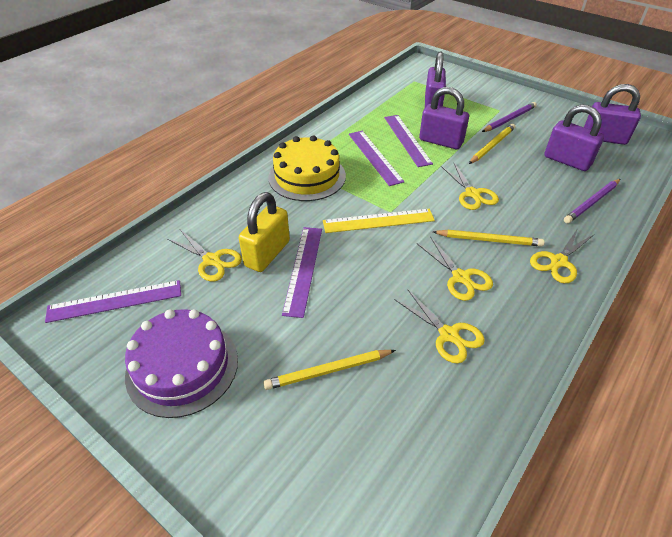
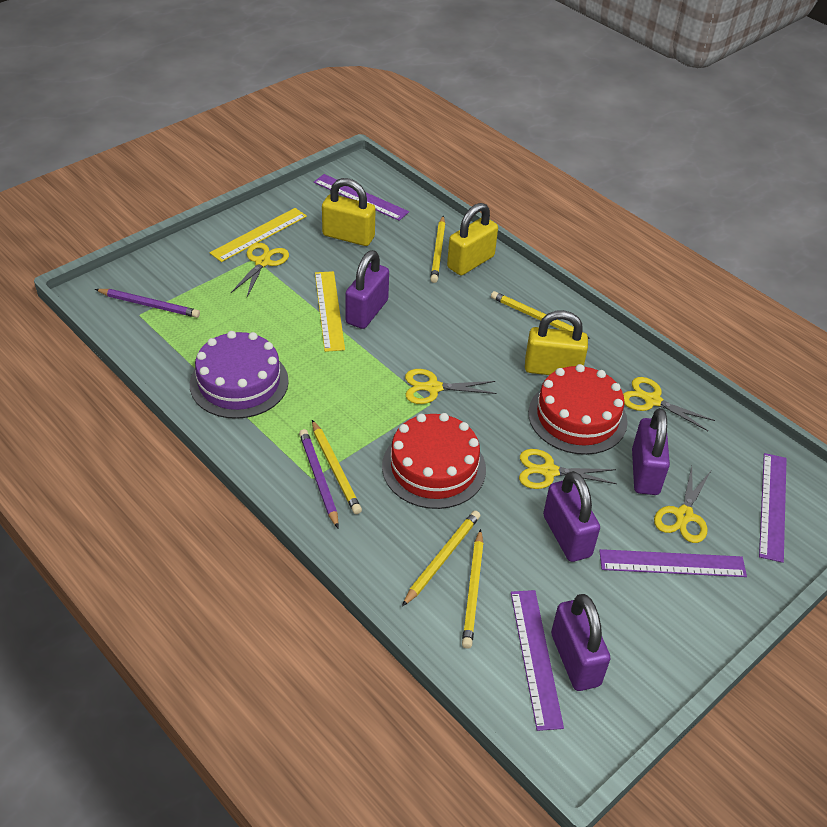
red cake: 0 -> 2
yellow cake: 1 -> 0
yellow padlock: 1 -> 3
yellow pencil: 3 -> 5
yellow ruler: 1 -> 2

